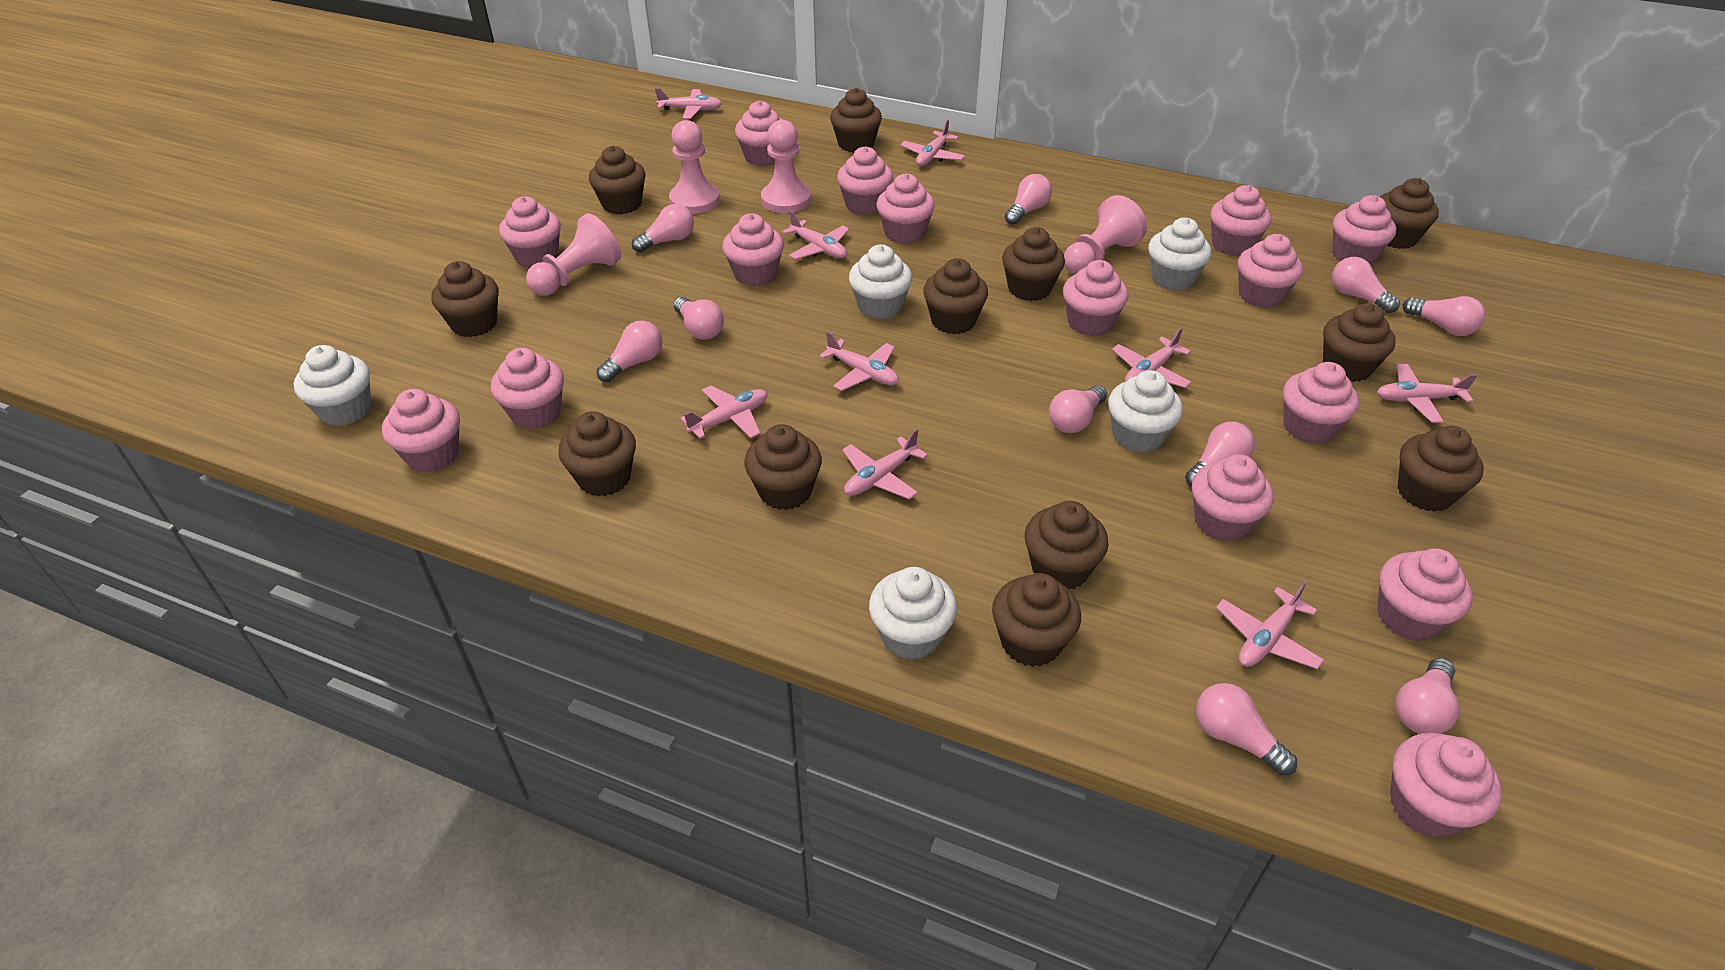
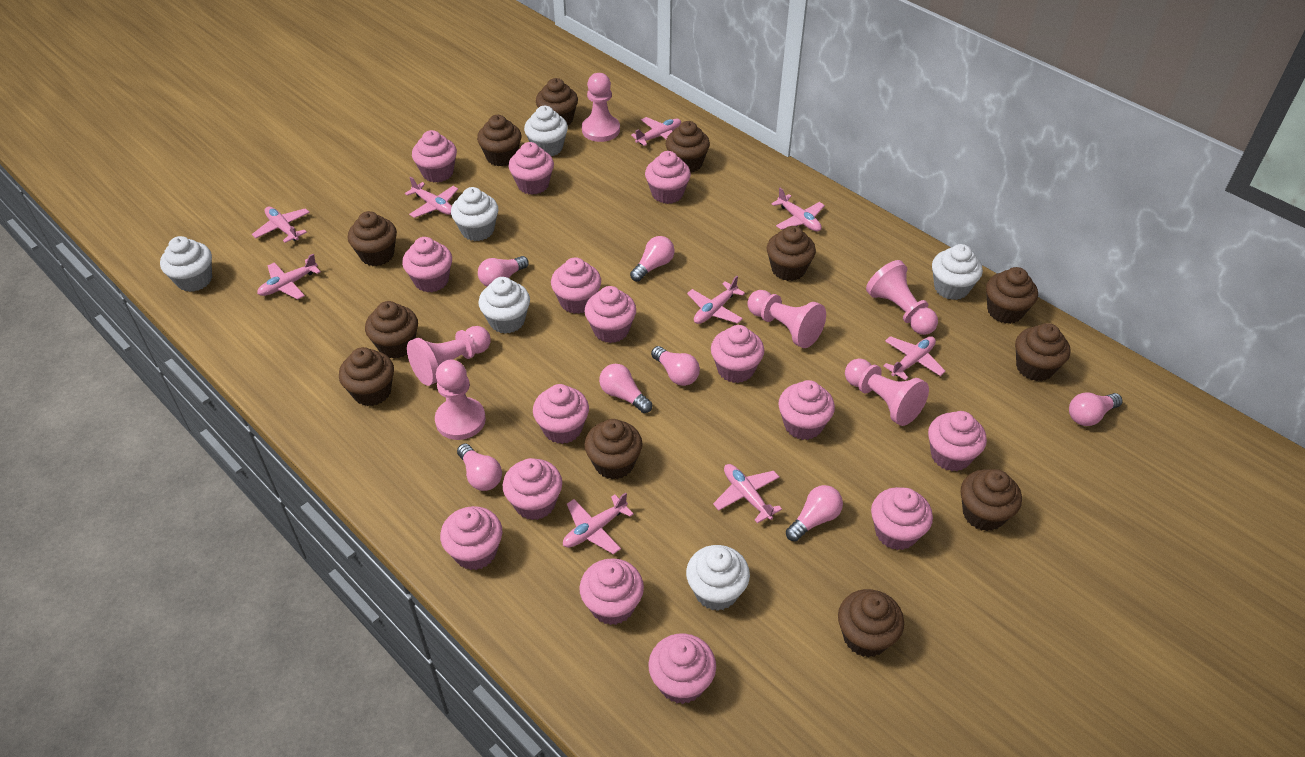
pink light bulb: 10 -> 7
pink pawn: 4 -> 6
white cupcake: 5 -> 6

